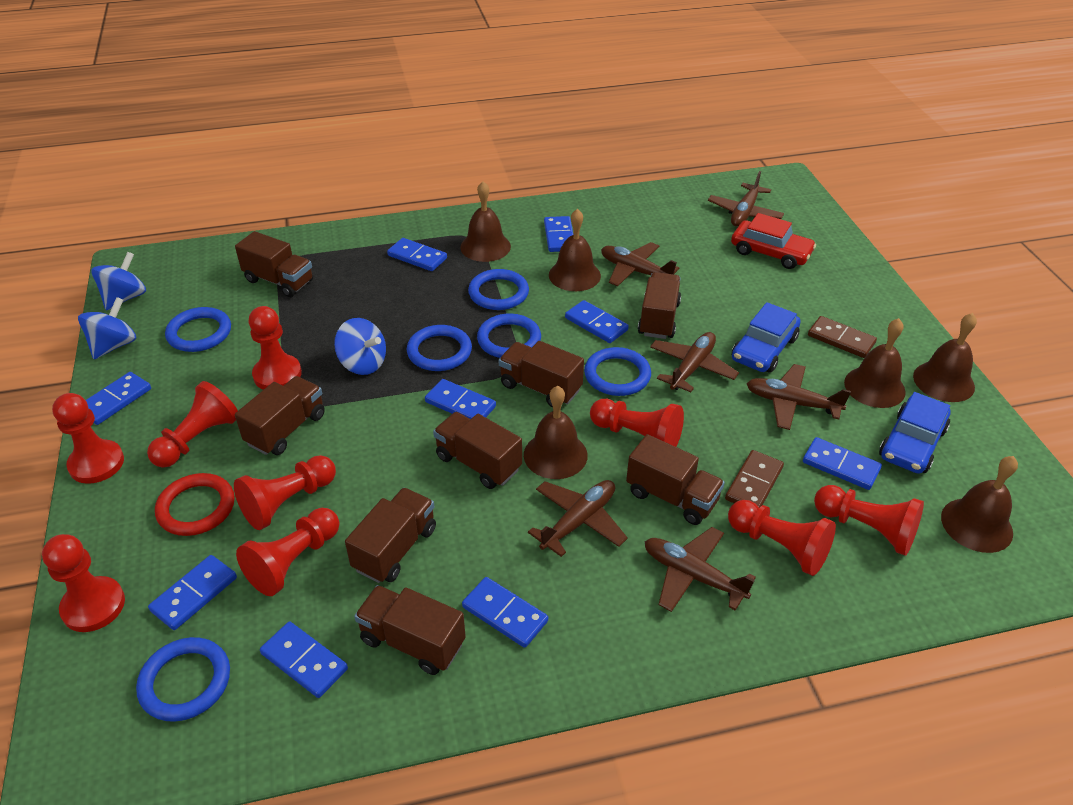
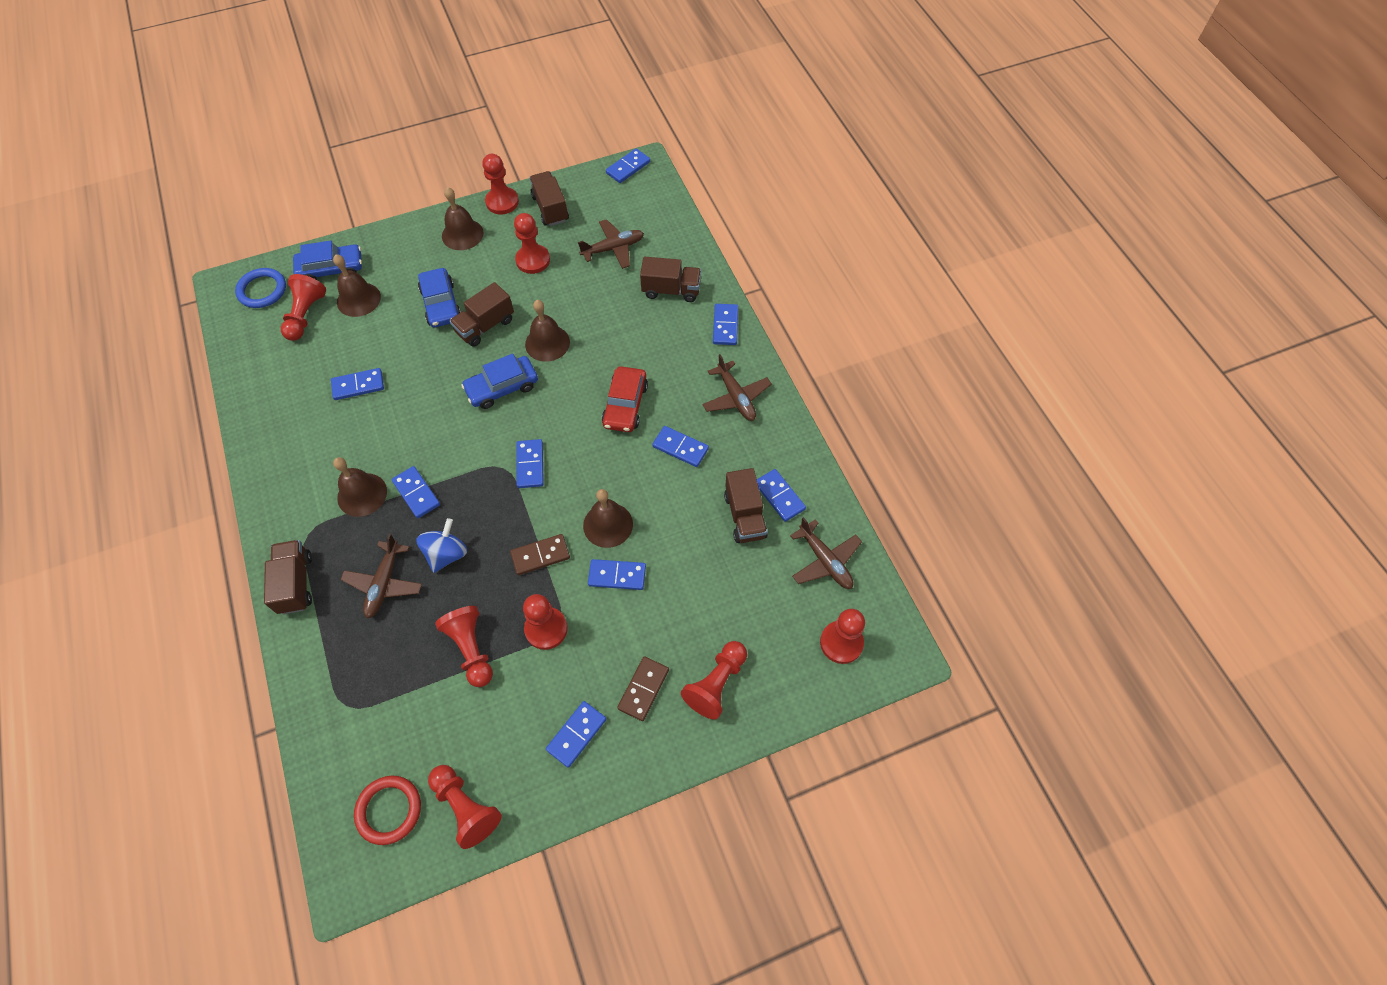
blue car: 2 -> 3
blue ring: 6 -> 1
blue spinning top: 3 -> 1
brown bell: 6 -> 5
brown plane: 6 -> 4
brown truck: 8 -> 5
red pawn: 9 -> 8

